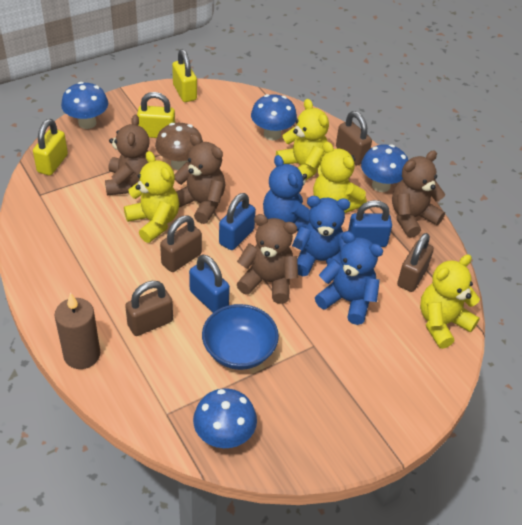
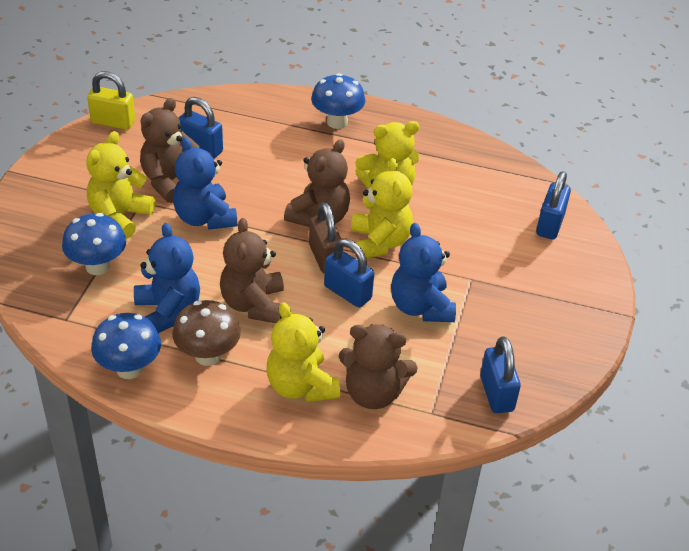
blue bowl: 1 -> 0
blue mushroom: 4 -> 3
blue padlock: 3 -> 4
brown candle: 1 -> 0
brown padlock: 4 -> 1
yellow padlock: 3 -> 1

